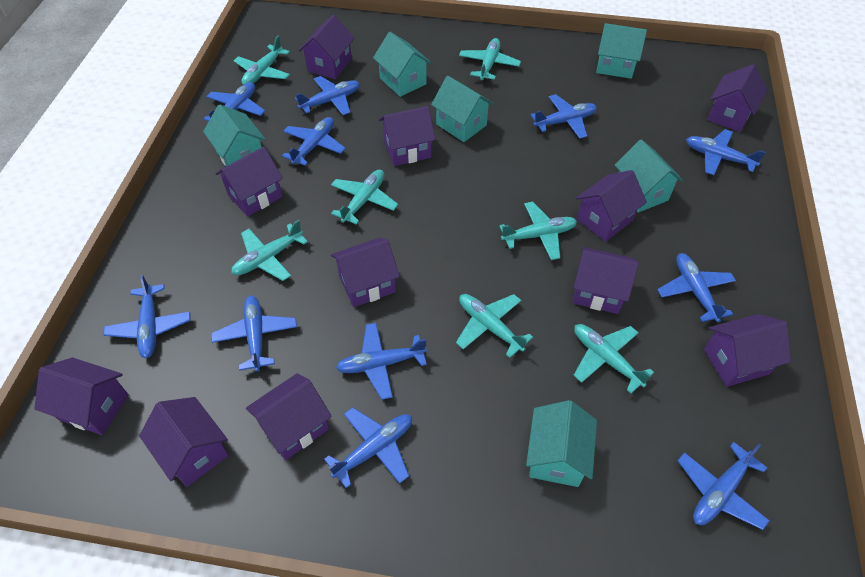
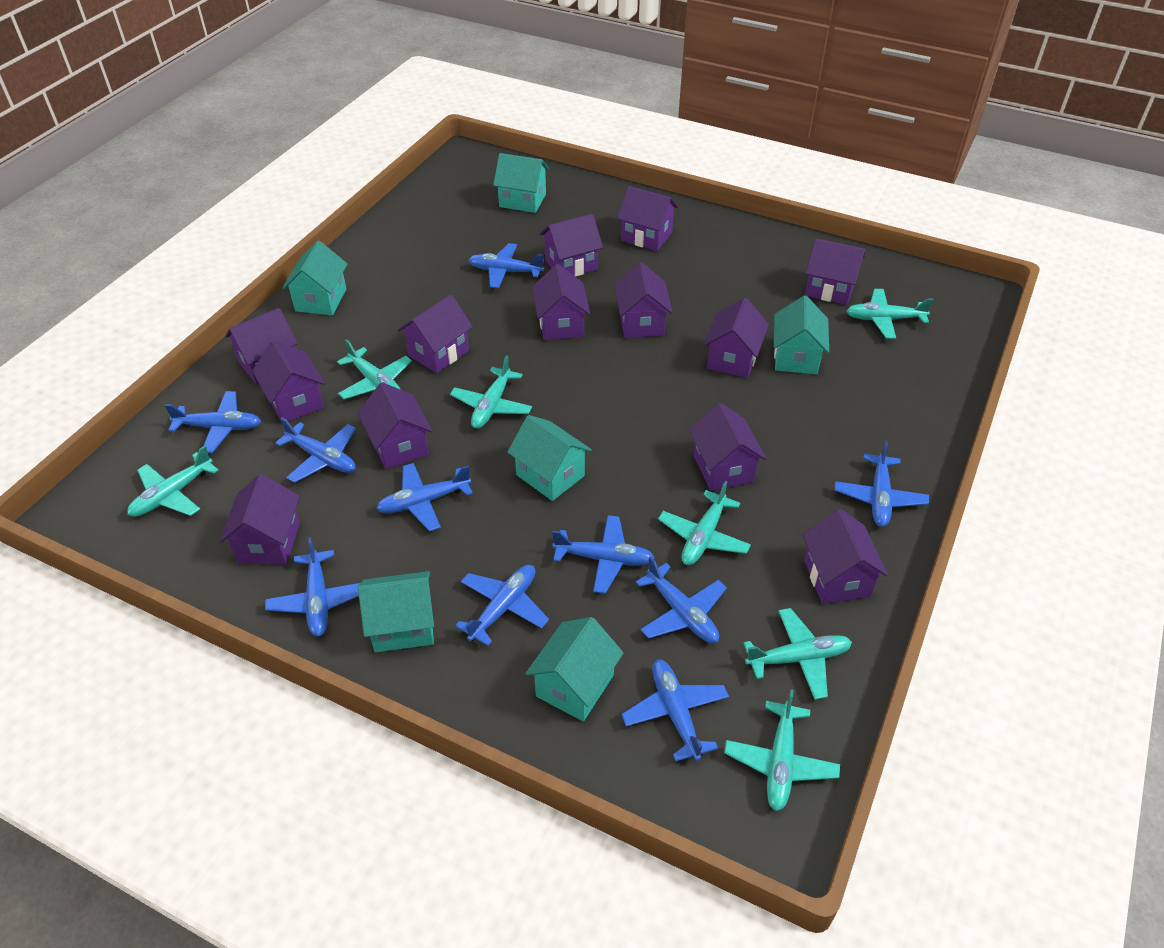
blue plane: 11 -> 10
purple house: 11 -> 13

